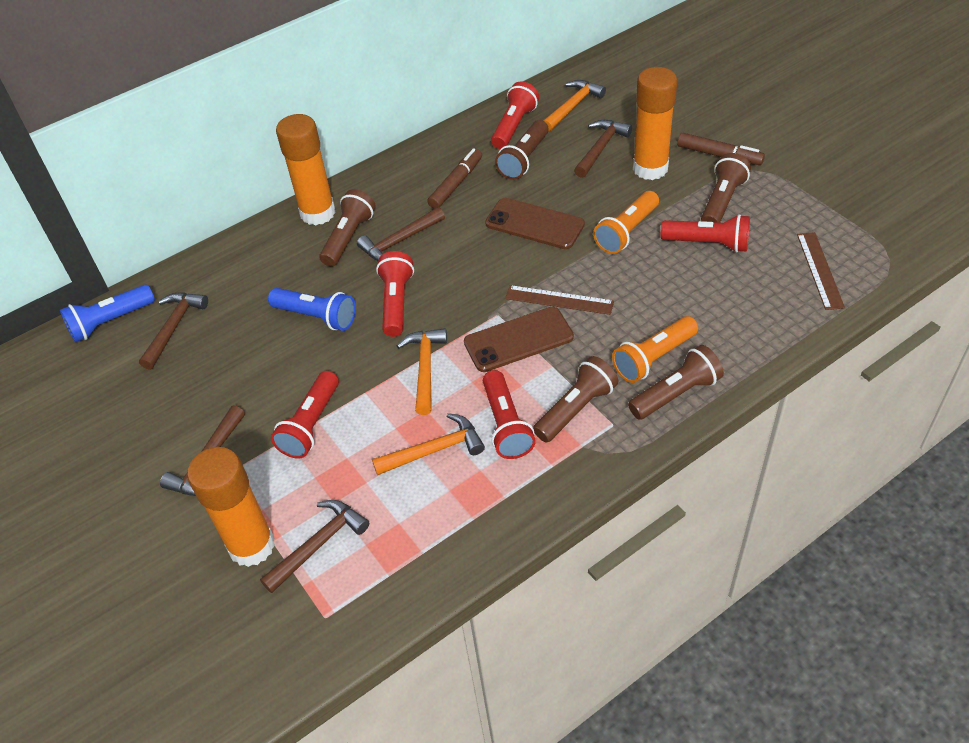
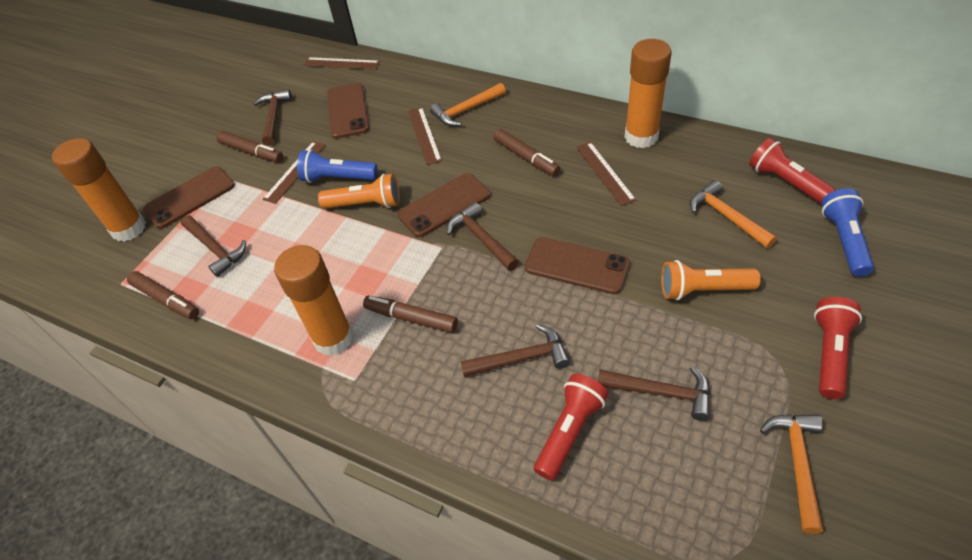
brown flashlight: 5 -> 0
brown marker: 2 -> 4
brown phone: 2 -> 4
brown ruler: 2 -> 4
red flashlight: 5 -> 3

